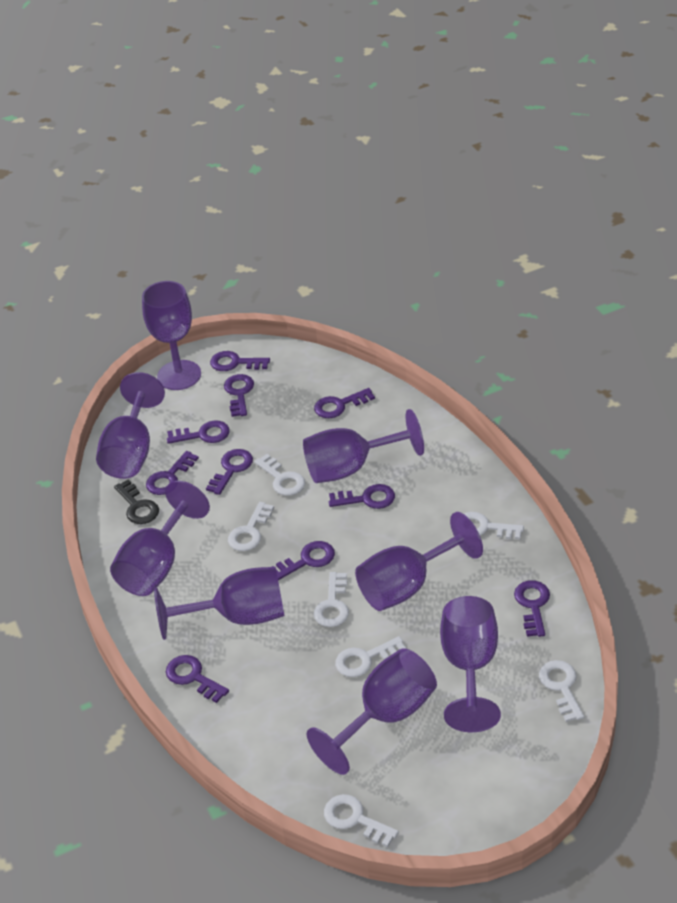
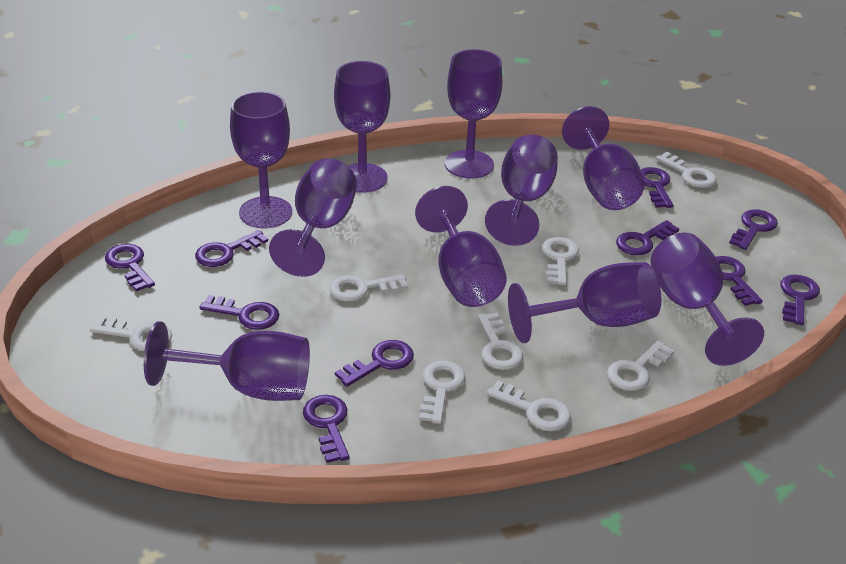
black key: 1 -> 0
purple goblet: 8 -> 10
white key: 7 -> 8

